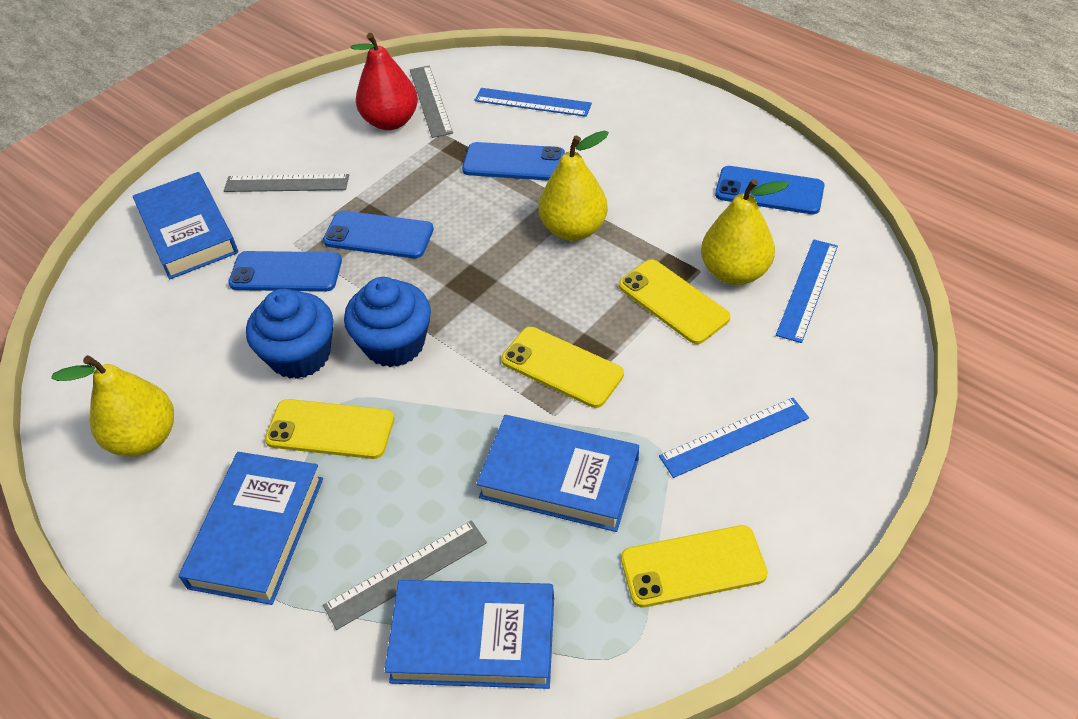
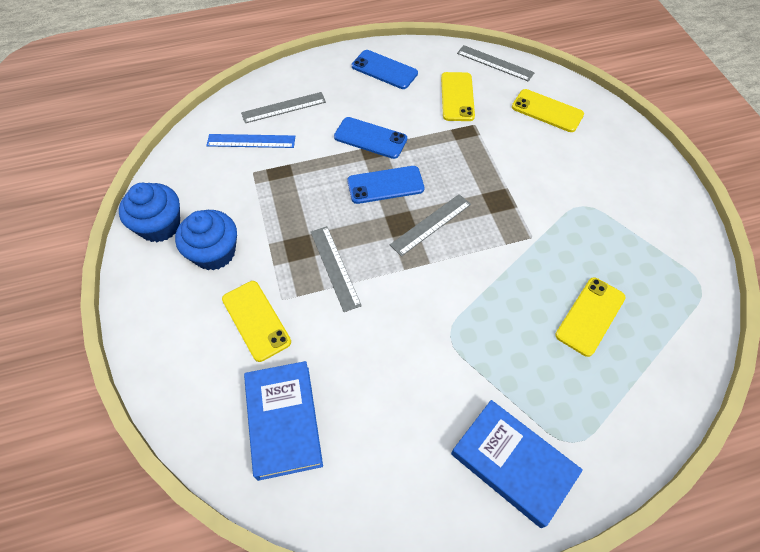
blue book: 4 -> 2
blue phone: 4 -> 3
blue ruler: 3 -> 1
grey ruler: 3 -> 4
red pear: 1 -> 0
yellow pear: 3 -> 0

